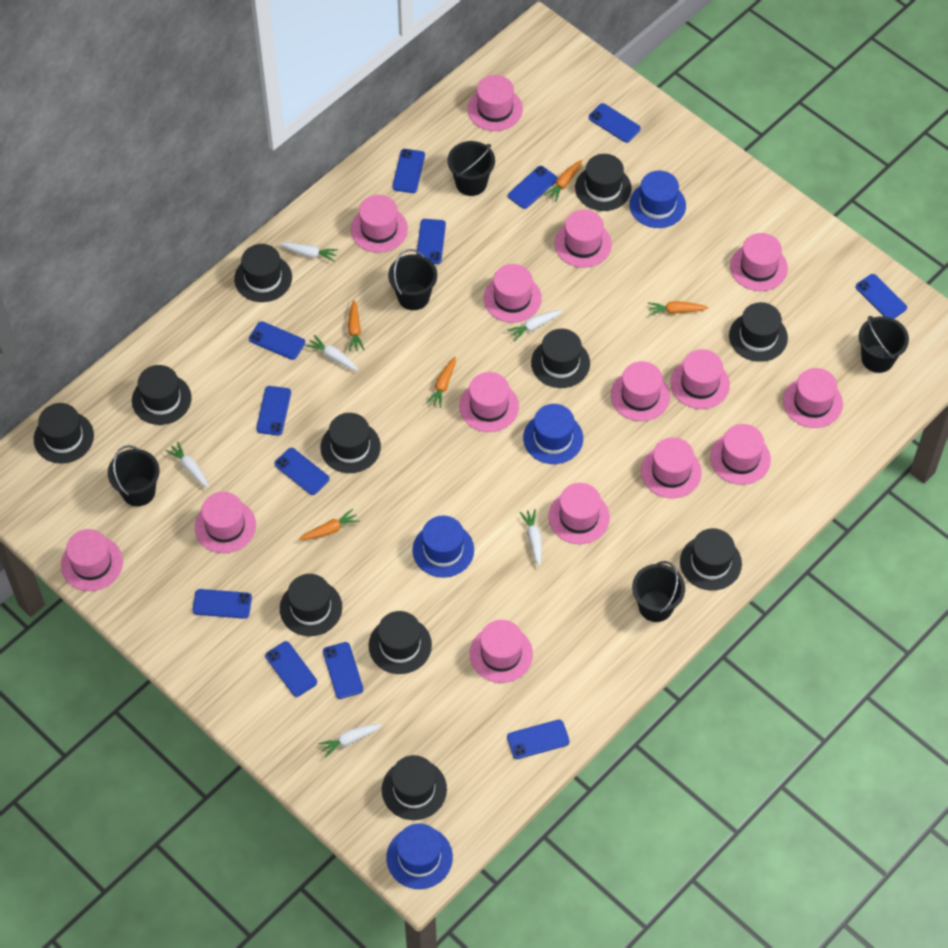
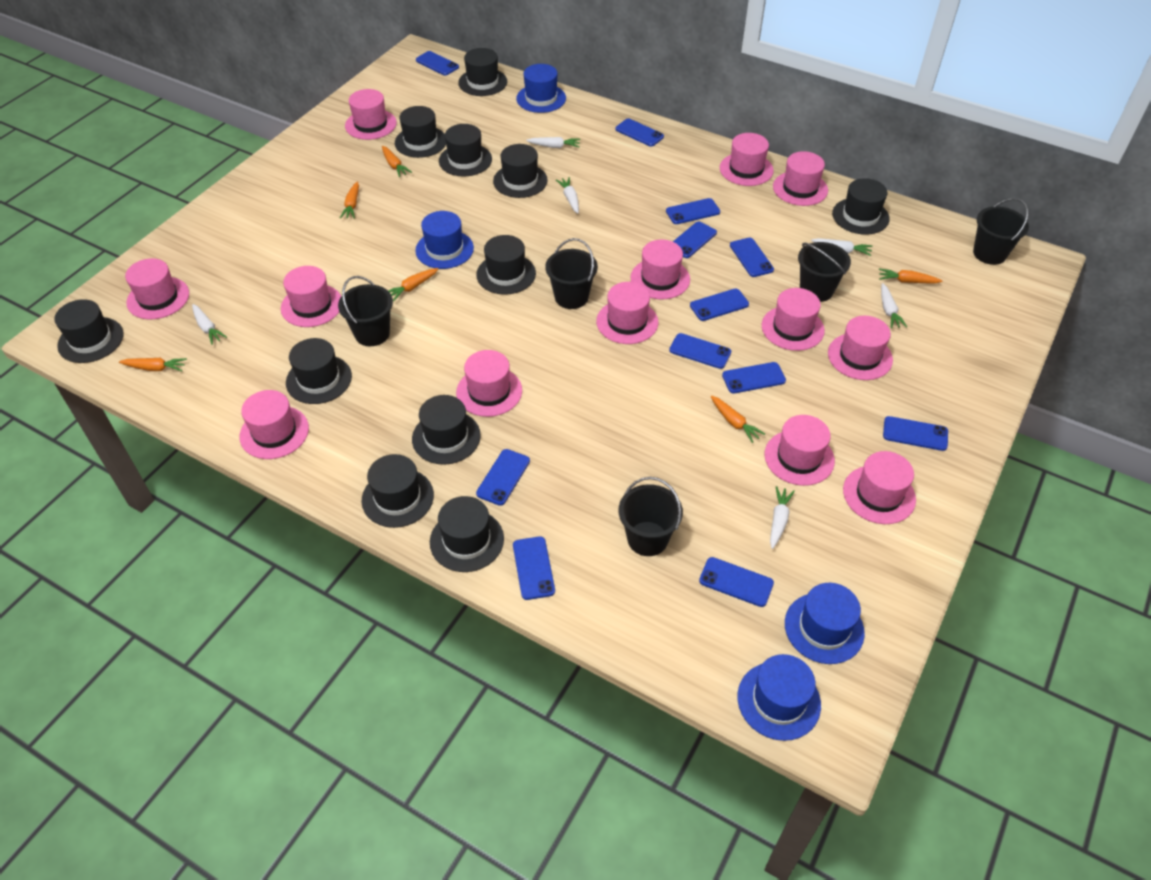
orange carrot: 5 -> 6
pink hat: 15 -> 13

